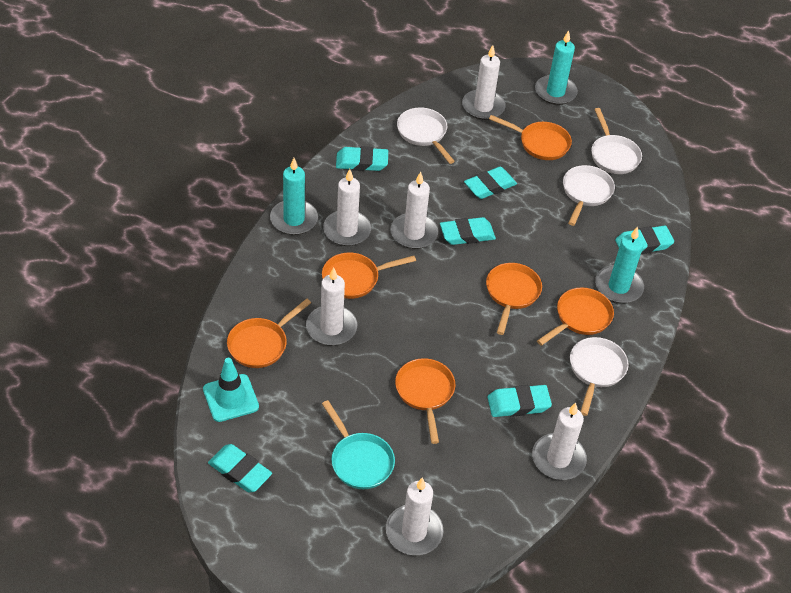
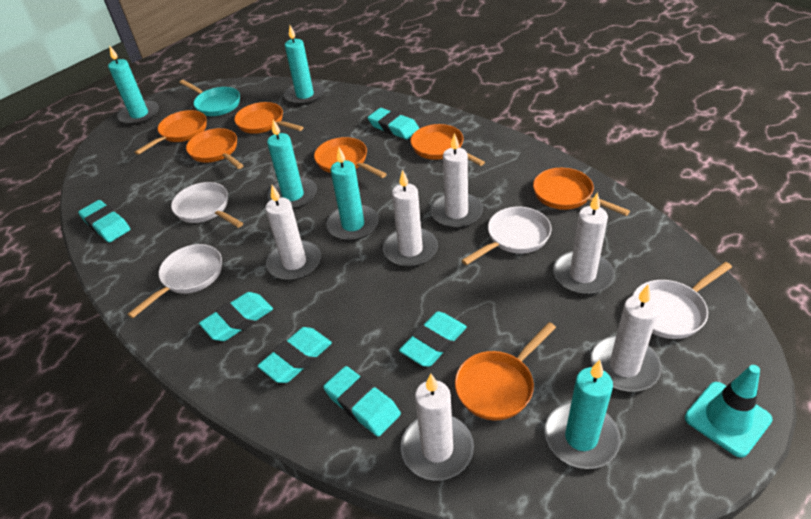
orange pan: 6 -> 7
turquoise candle: 3 -> 5

